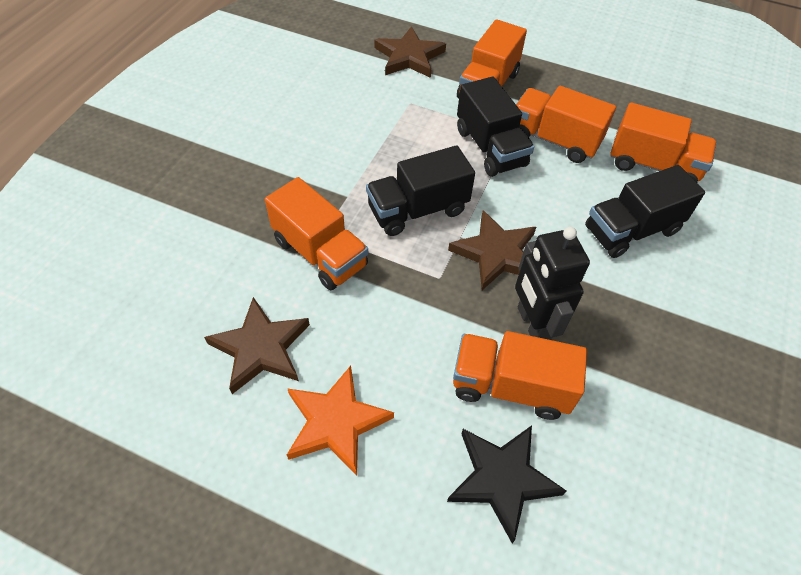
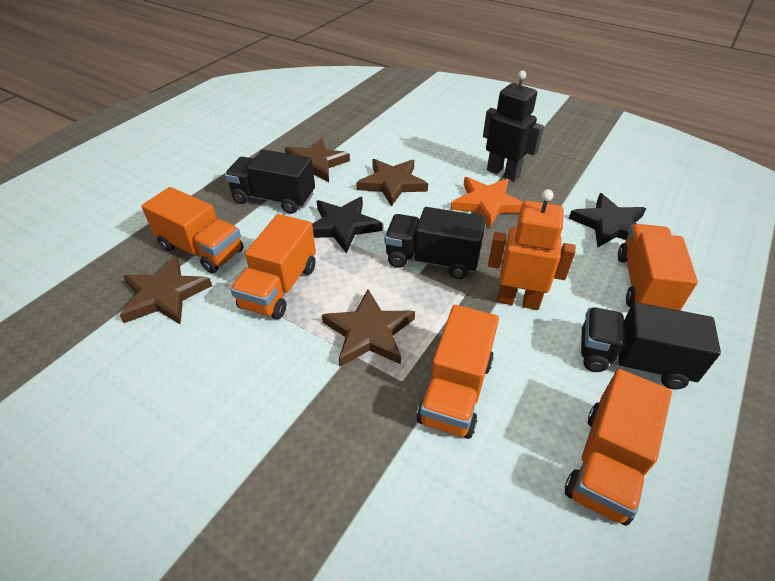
black star: 1 -> 2
brown star: 3 -> 4
orange robot: 0 -> 1

